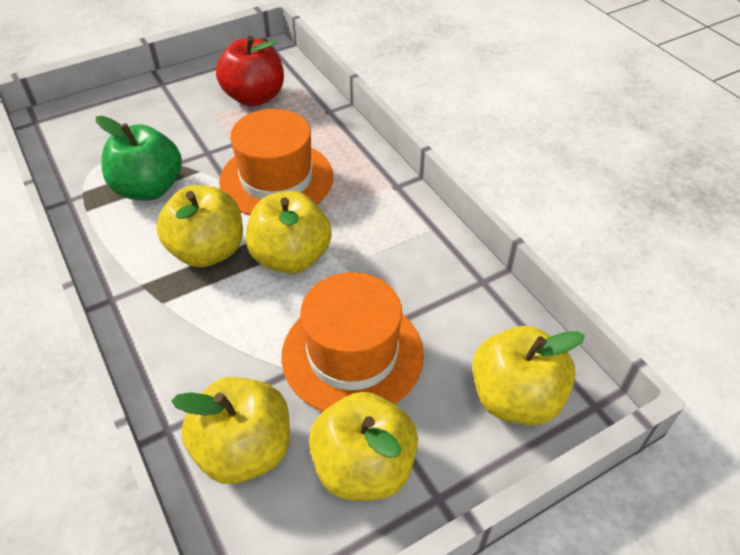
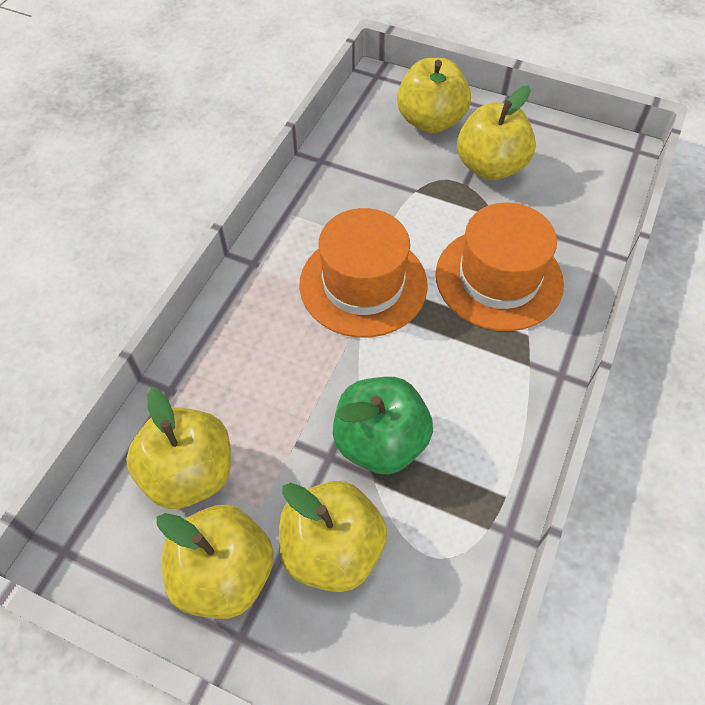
red apple: 1 -> 0

